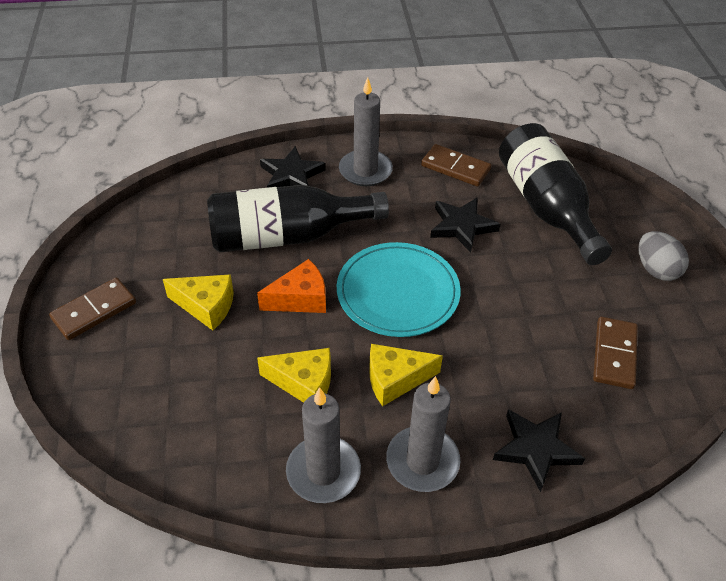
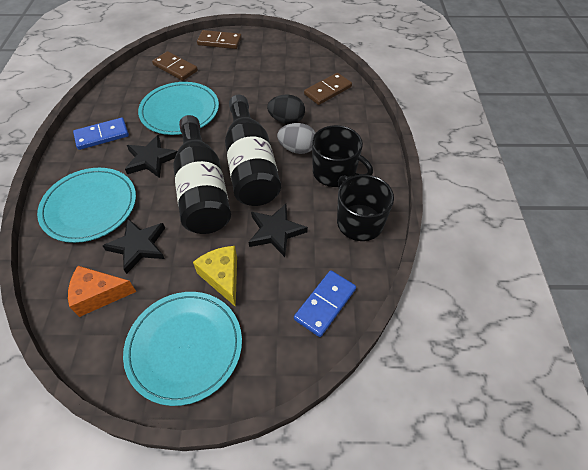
black egg: 0 -> 1
black mug: 0 -> 2
blue domino: 0 -> 2
grey candle: 3 -> 0
turquoise plate: 1 -> 3
yellow cheese: 3 -> 1

